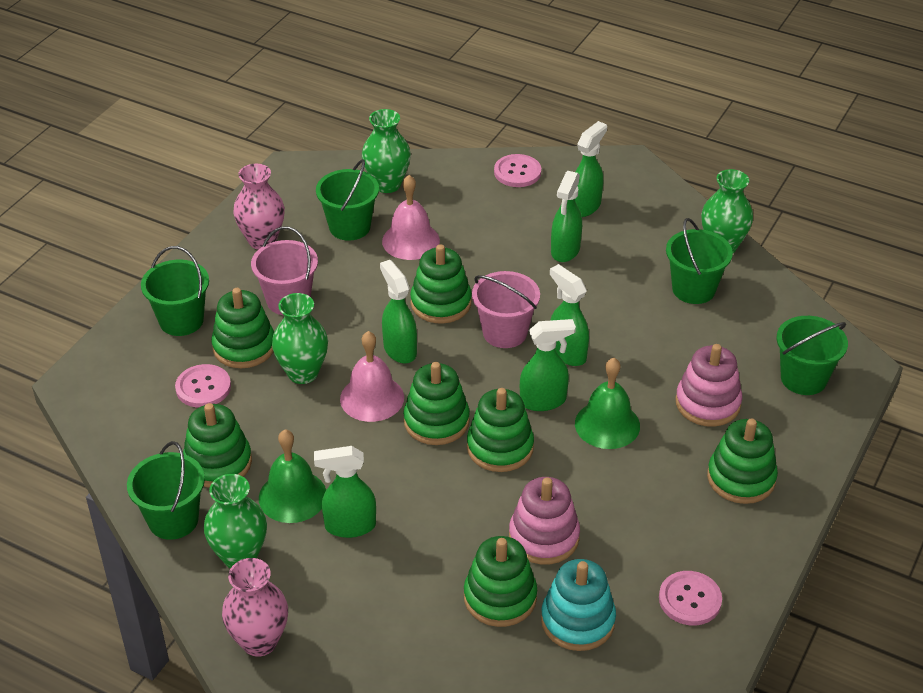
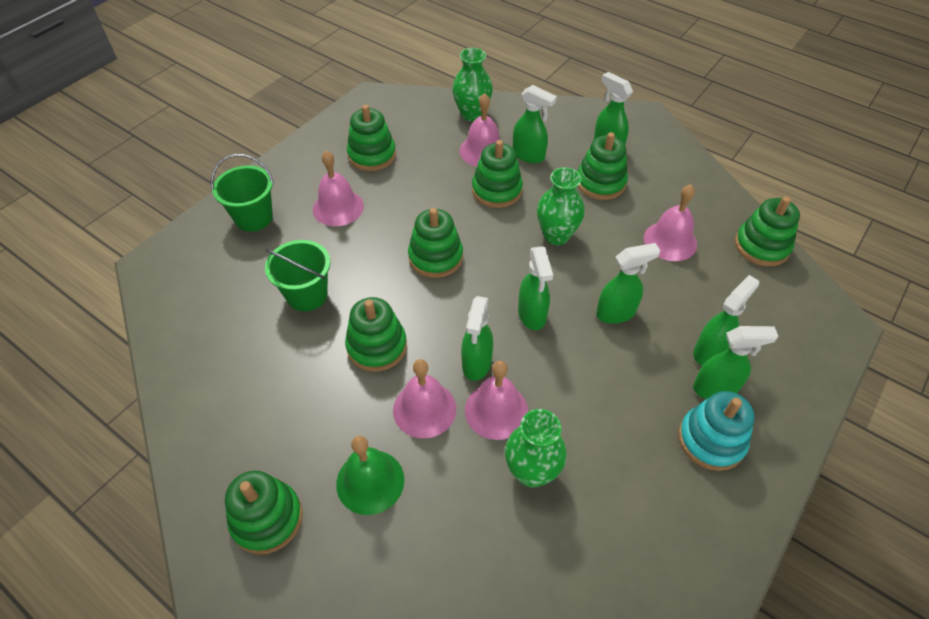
green bell: 2 -> 1
green bucket: 5 -> 2
green spray bottle: 6 -> 7
green vase: 4 -> 3
pink bell: 2 -> 5
pink bucket: 2 -> 0
pink button: 3 -> 0
pink stacking toy: 2 -> 0
pink vase: 2 -> 0

